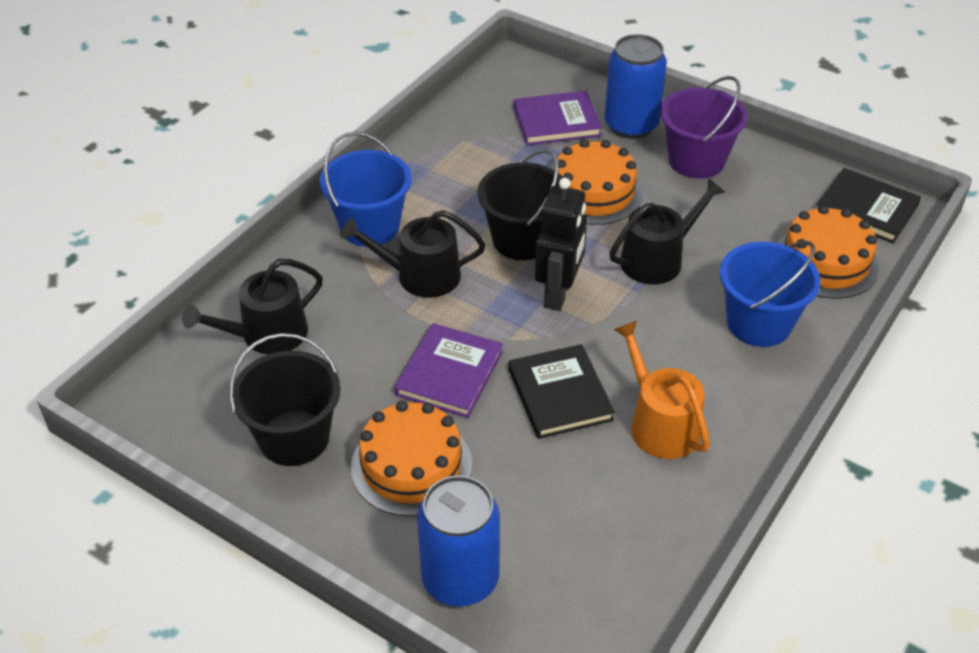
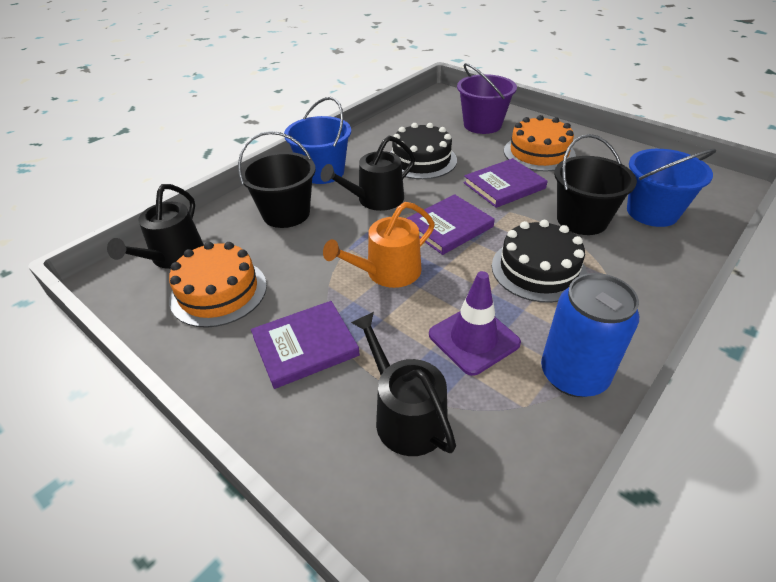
black book: 2 -> 0
black cake: 0 -> 2
black robot: 1 -> 0
blue can: 2 -> 1
orange cake: 3 -> 2
purple book: 2 -> 3
purple traffic cone: 0 -> 1

